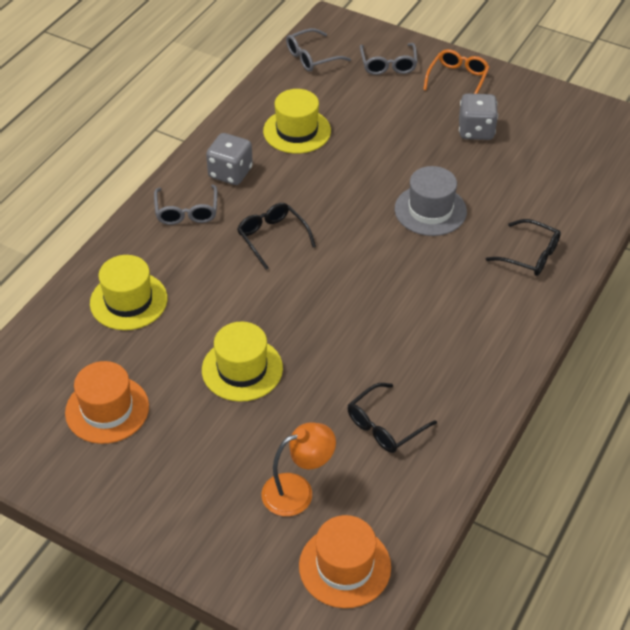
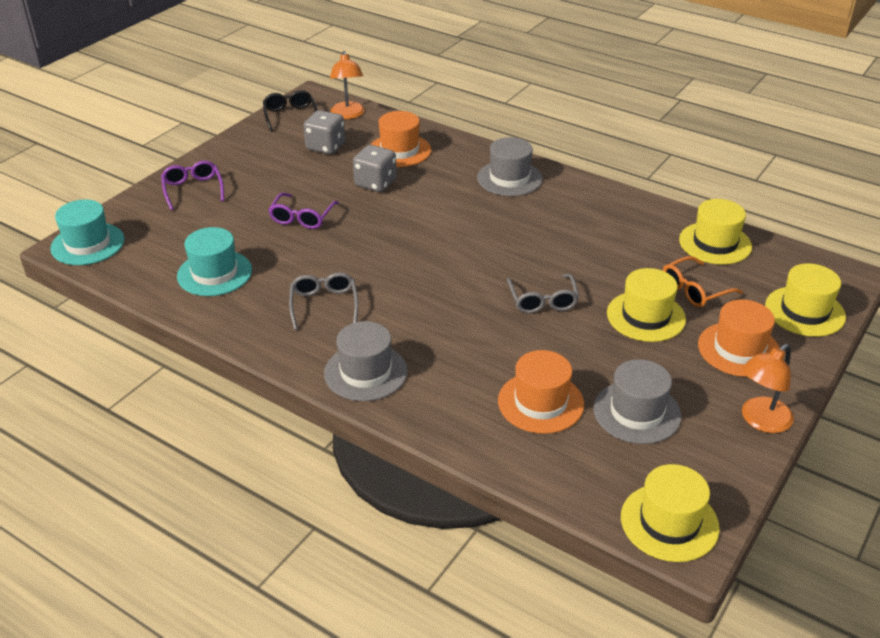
black glasses: 3 -> 1
grey glasses: 3 -> 2
grey hat: 1 -> 3
orange hat: 2 -> 3
orange lamp: 1 -> 2
purple glasses: 0 -> 2
turquoise hat: 0 -> 2
yellow hat: 3 -> 4

